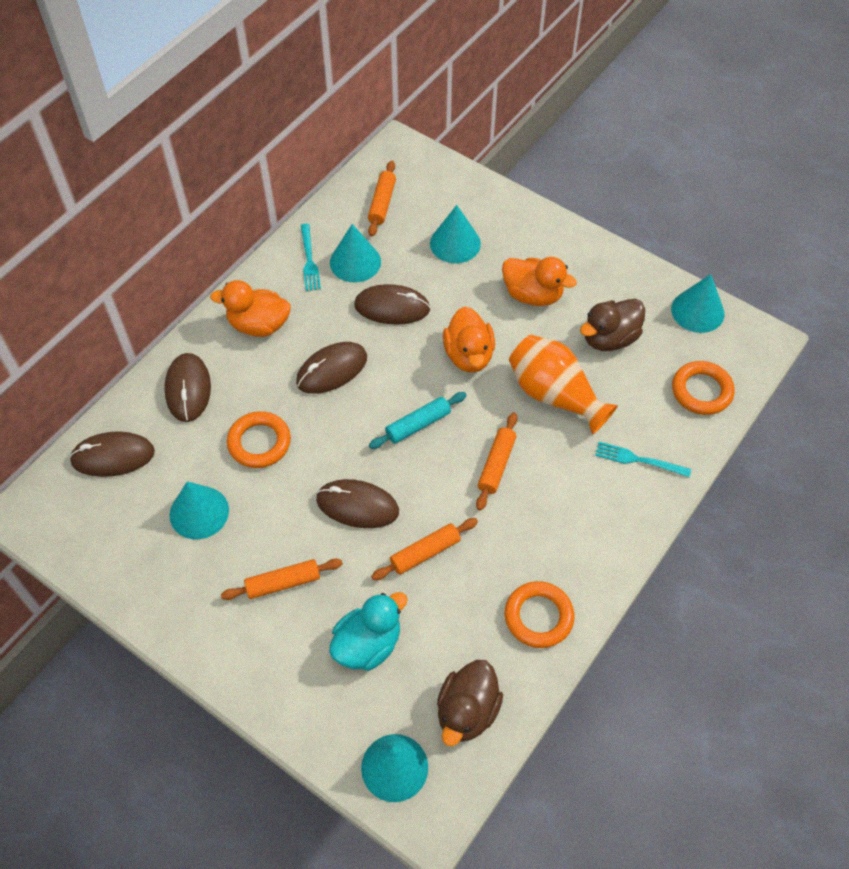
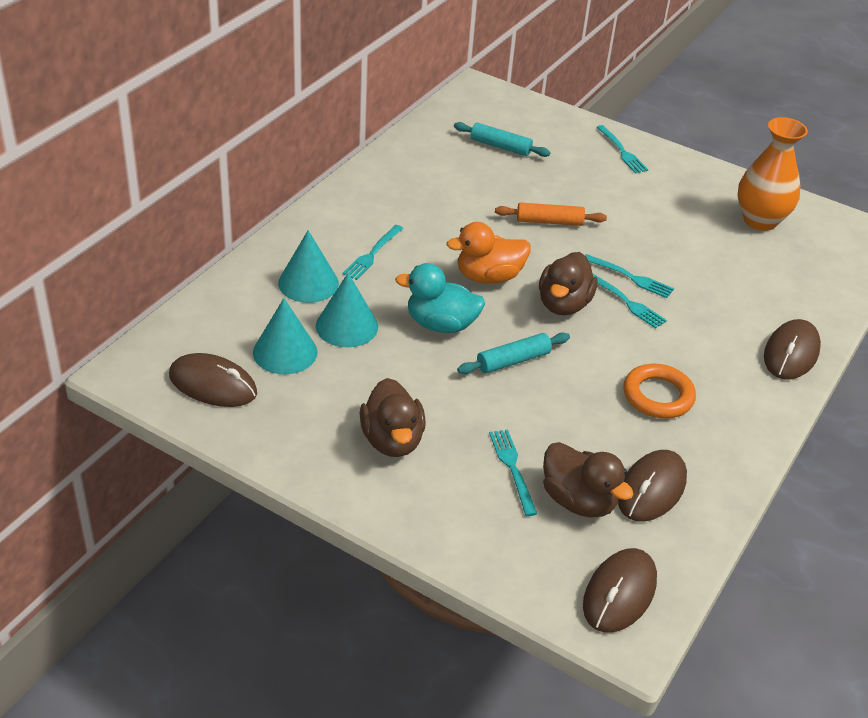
brown duck: 2 -> 3
brown mouse: 5 -> 4
orange duck: 3 -> 1
orange ring: 3 -> 1
orange rolling pin: 4 -> 1
turquoise cone: 5 -> 3
turquoise fork: 2 -> 5
turquoise rolling pin: 1 -> 2

